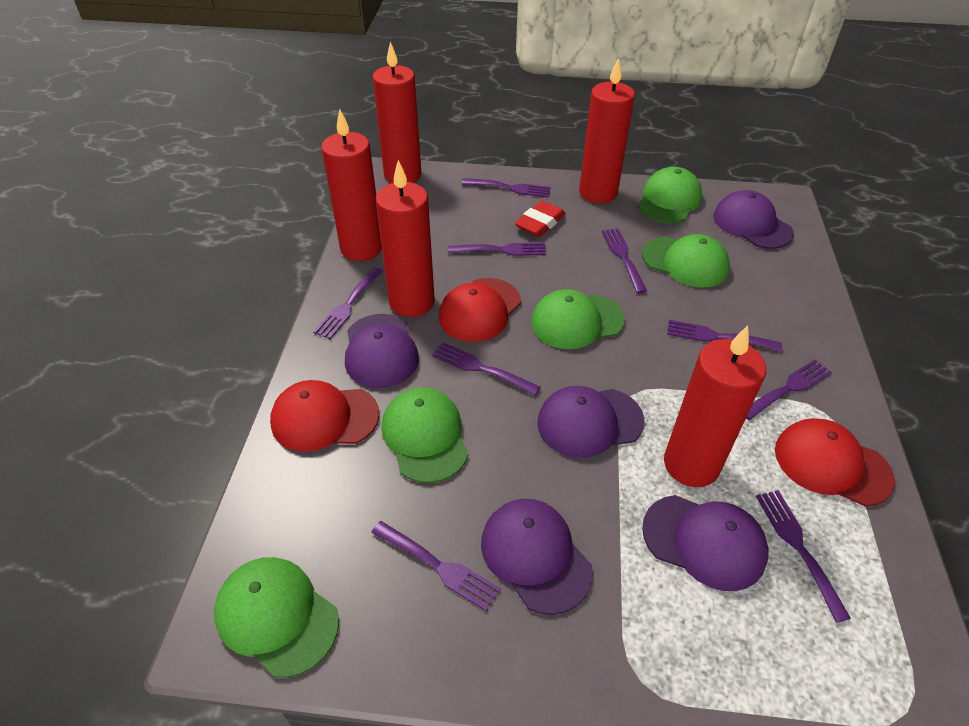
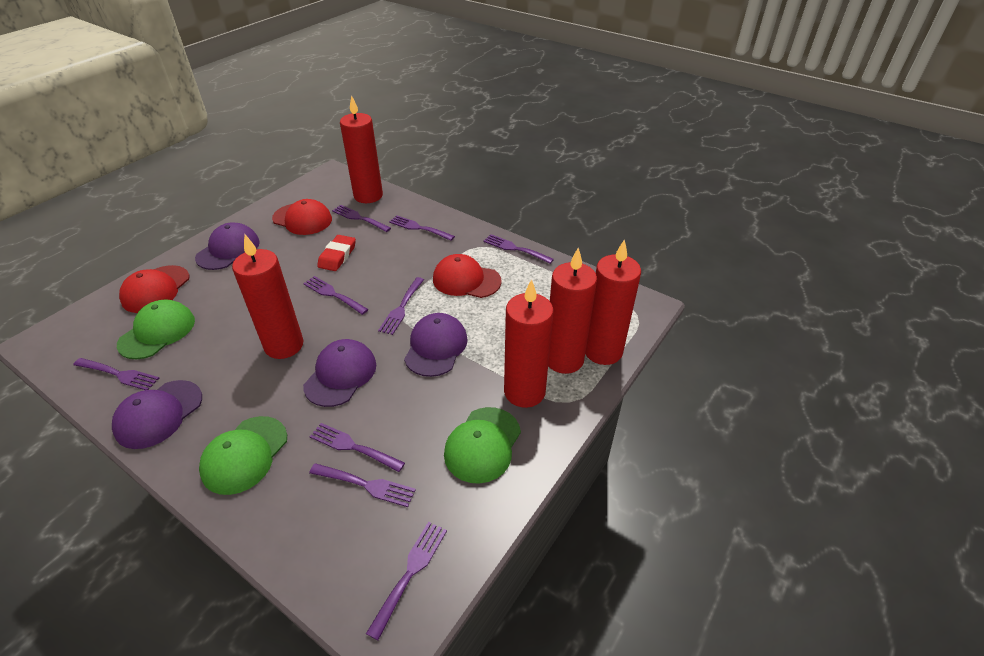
green cap: 5 -> 3
purple cap: 5 -> 4

